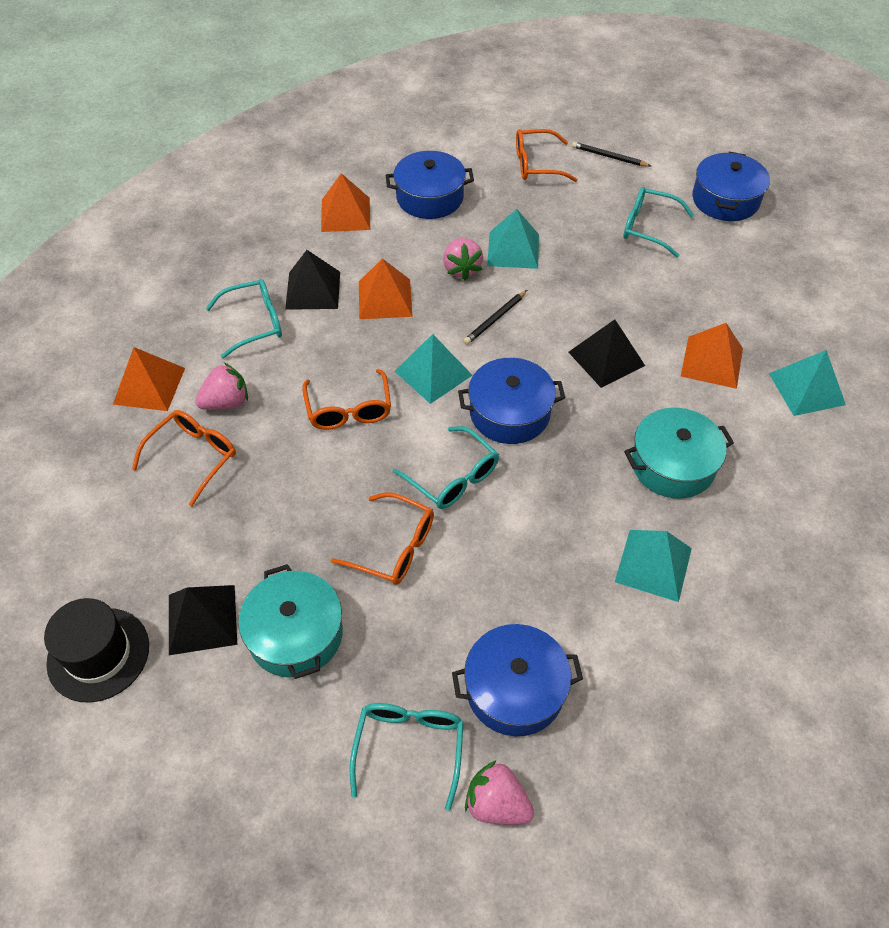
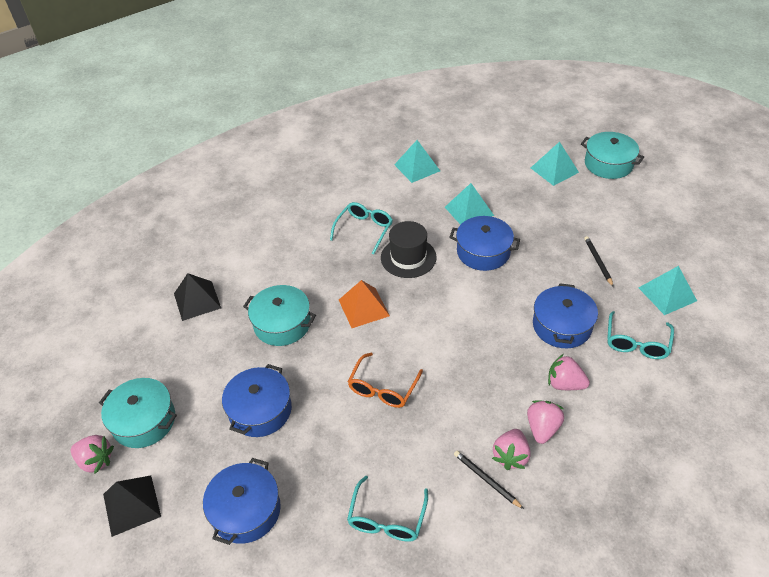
black pyramid: 3 -> 2
orange glasses: 4 -> 1
orange pyramid: 4 -> 1
pink strawberry: 3 -> 4
turquoise glasses: 4 -> 3
turquoise pot: 2 -> 3

